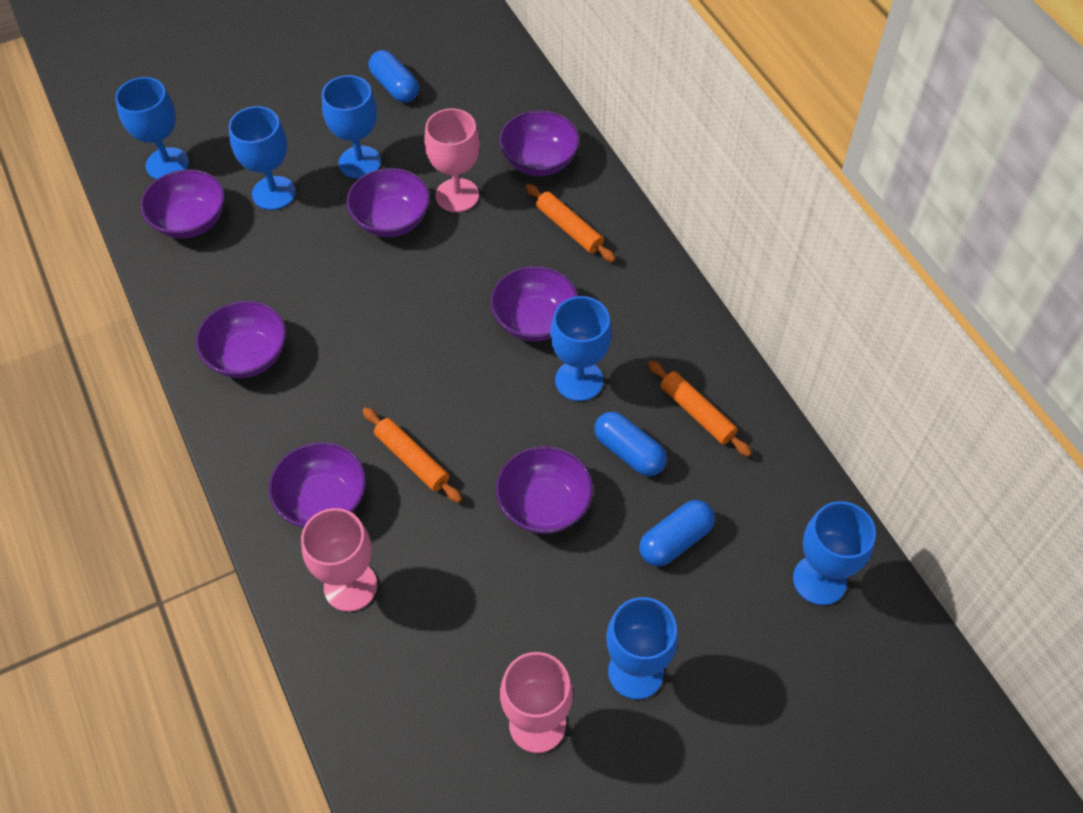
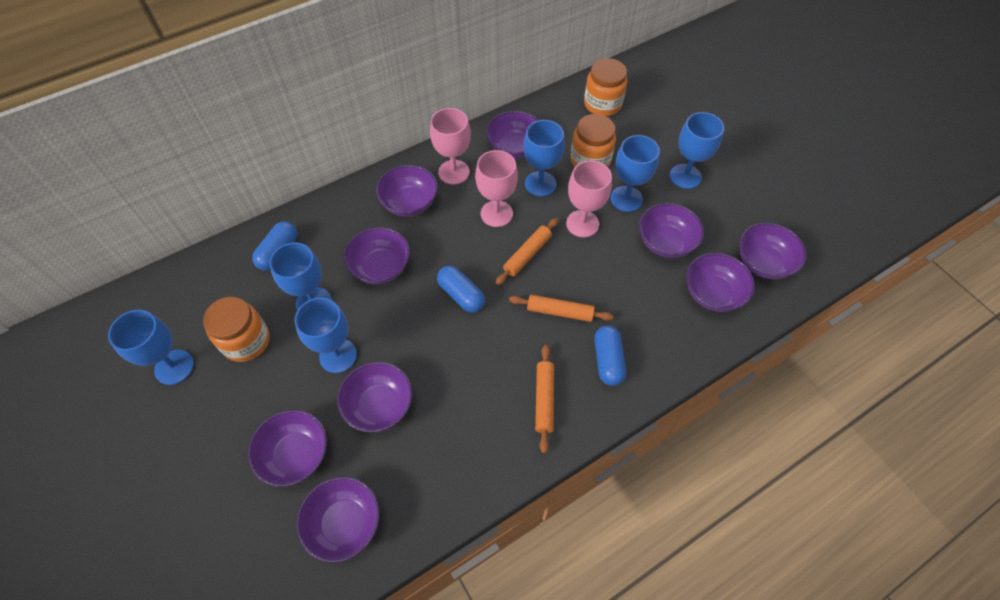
orange jar: 0 -> 3
purple bowl: 7 -> 9

